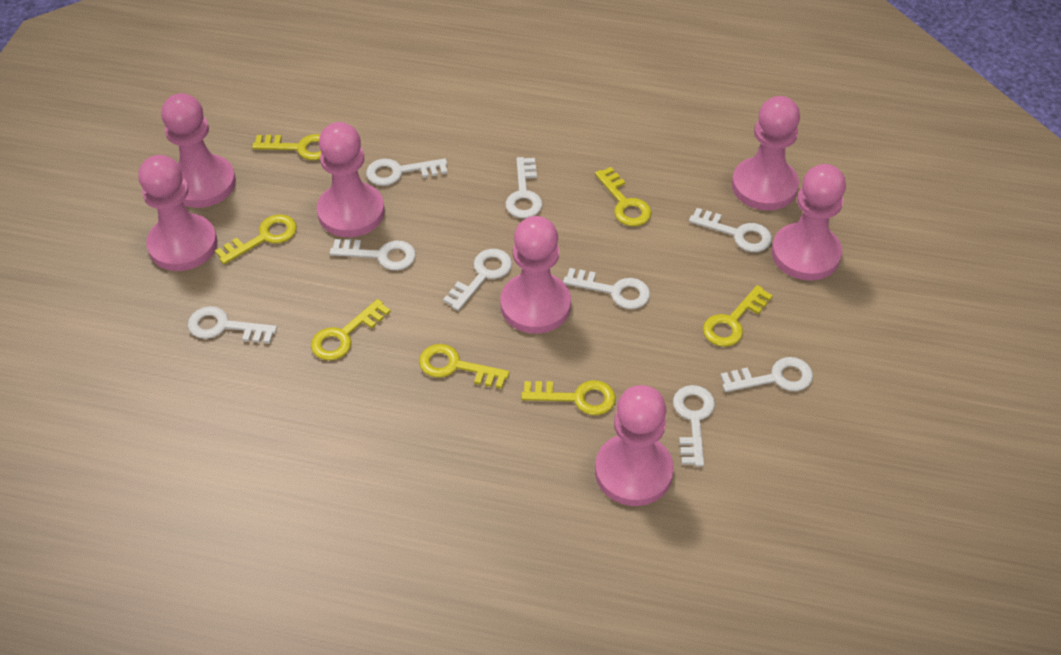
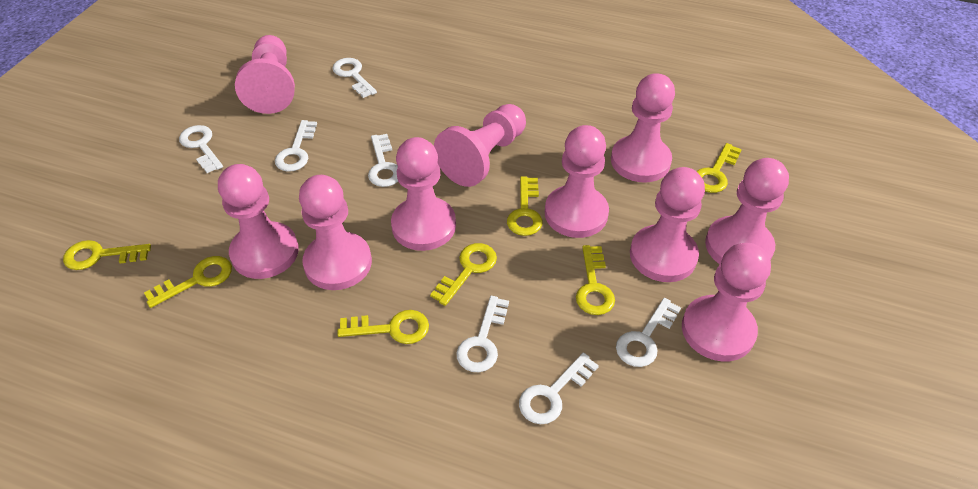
pink pawn: 7 -> 10
white key: 9 -> 7

